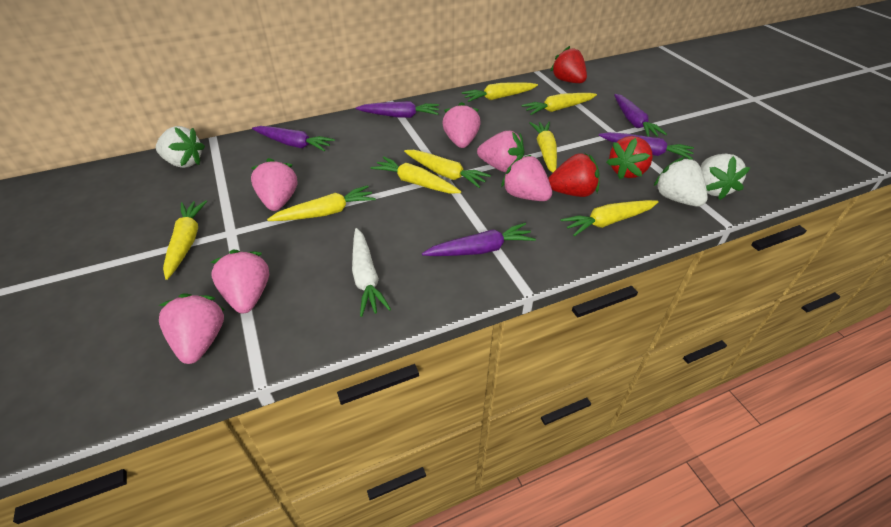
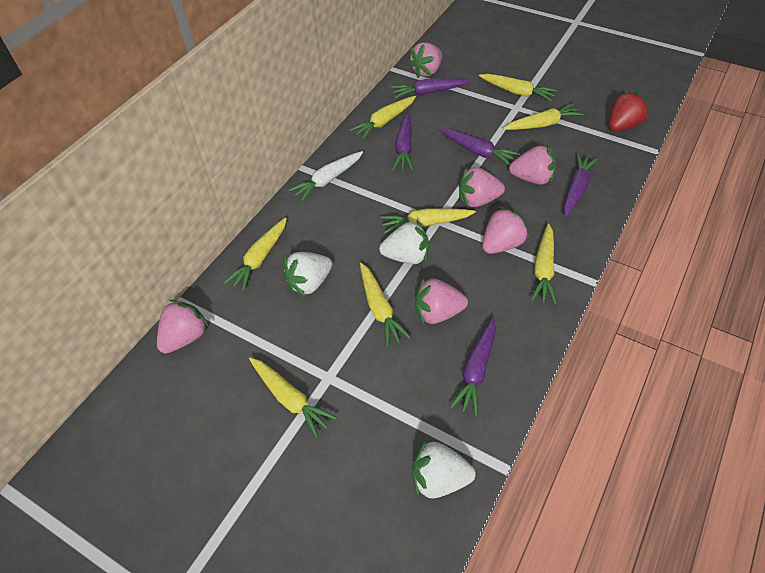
red strawberry: 3 -> 1

